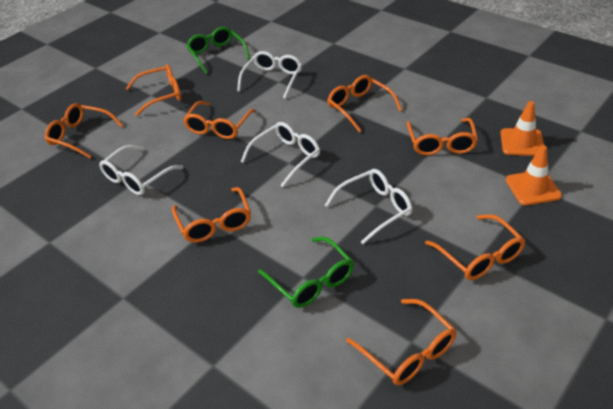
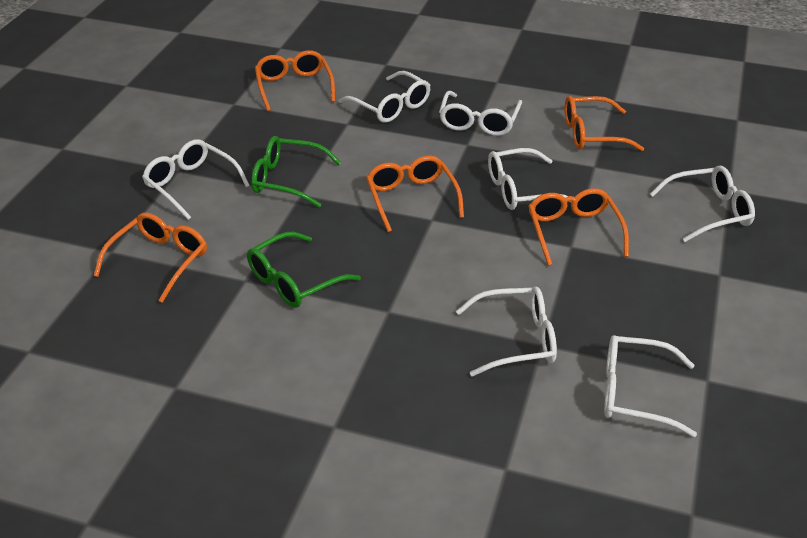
orange glasses: 8 -> 5
orange traffic cone: 2 -> 0
white glasses: 4 -> 7

